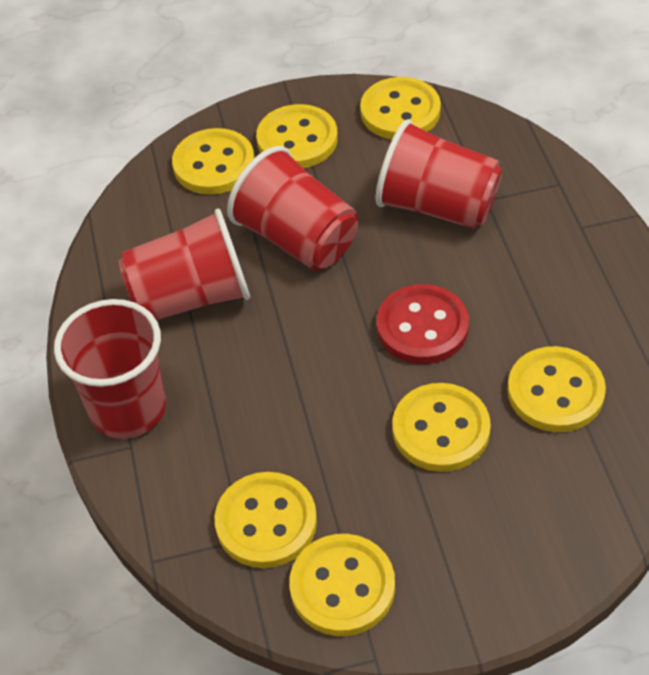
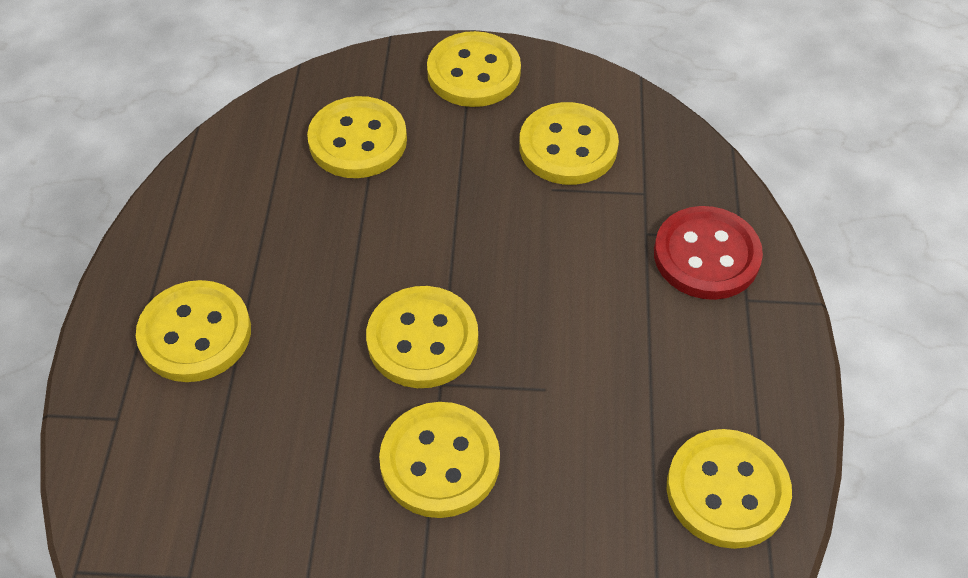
red cup: 4 -> 0

